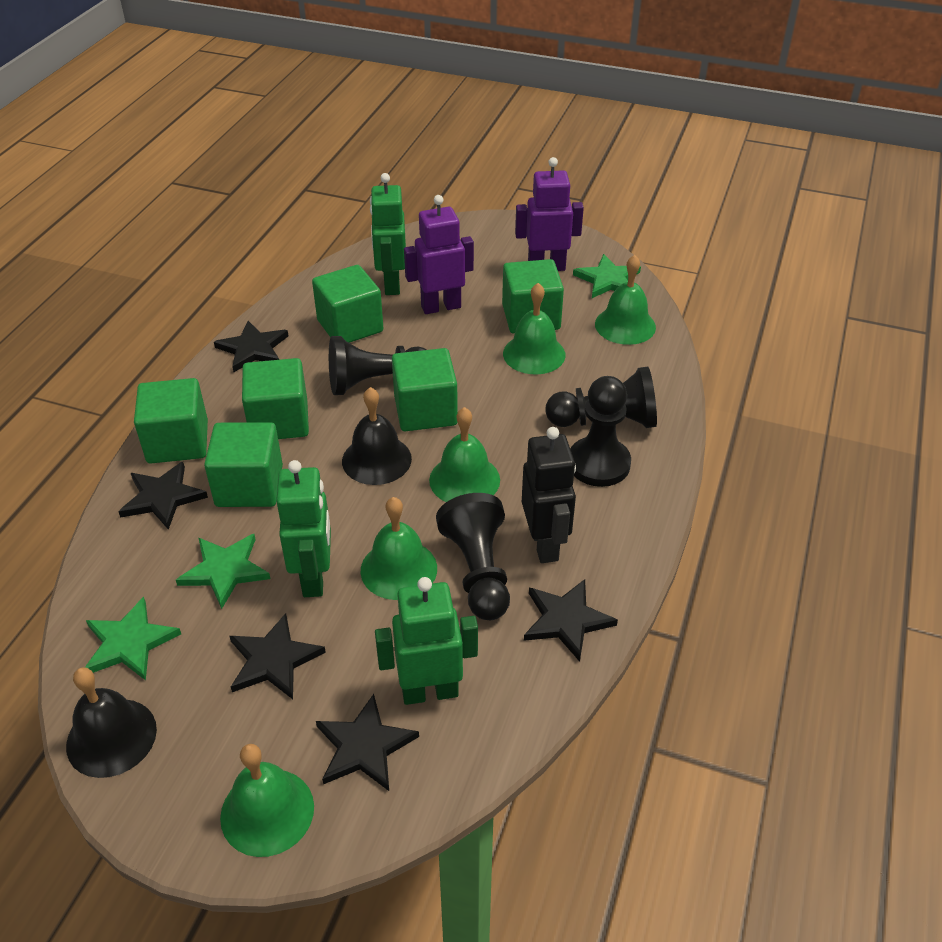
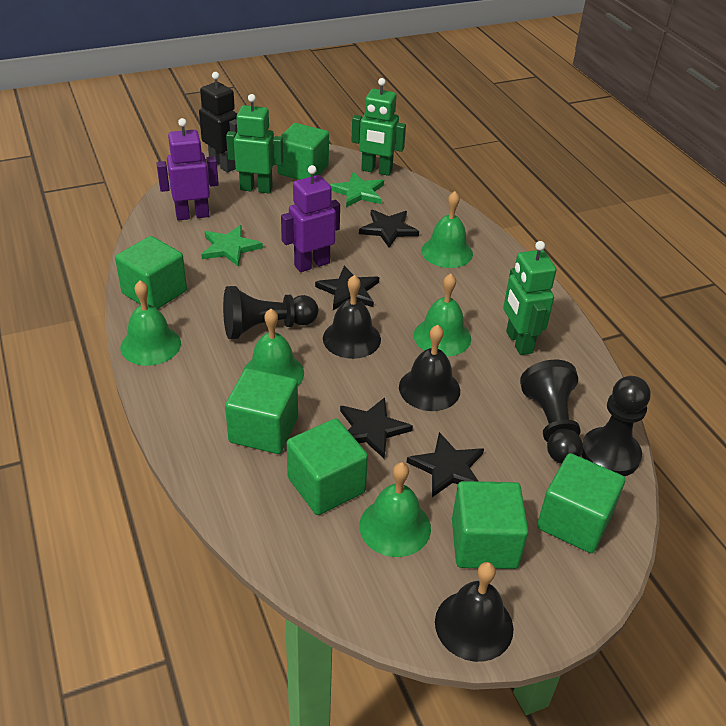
black bell: 2 -> 3
black pawn: 4 -> 3
black star: 5 -> 4
green star: 3 -> 2

